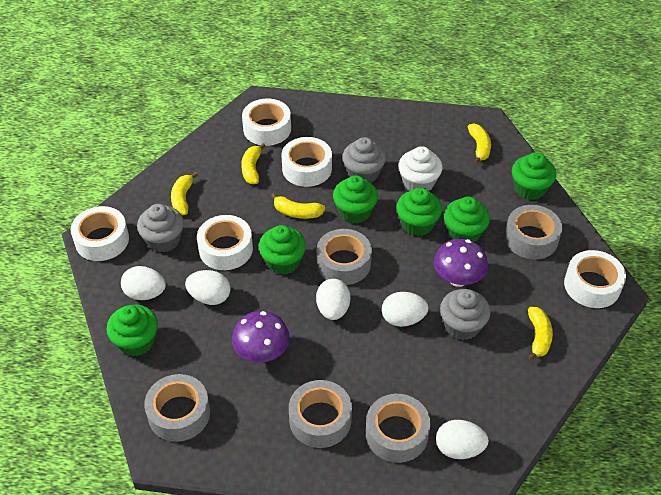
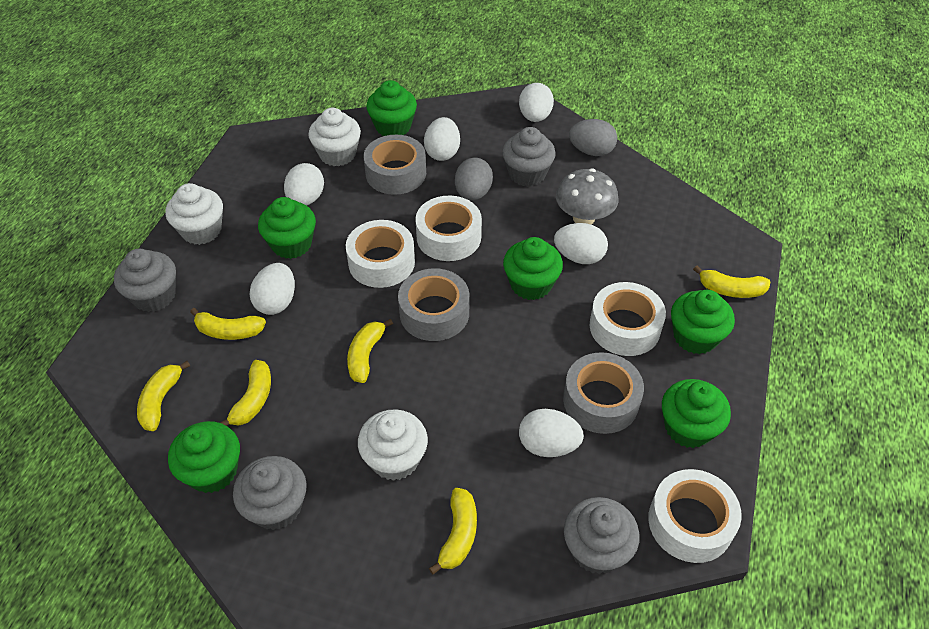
grey cupcake: 3 -> 4
grey egg: 0 -> 2
grey mushroom: 0 -> 1
grey tape: 5 -> 3
purple mushroom: 2 -> 0
white cupcake: 1 -> 3
white egg: 5 -> 6
white tape: 5 -> 4
yellow banana: 5 -> 6

